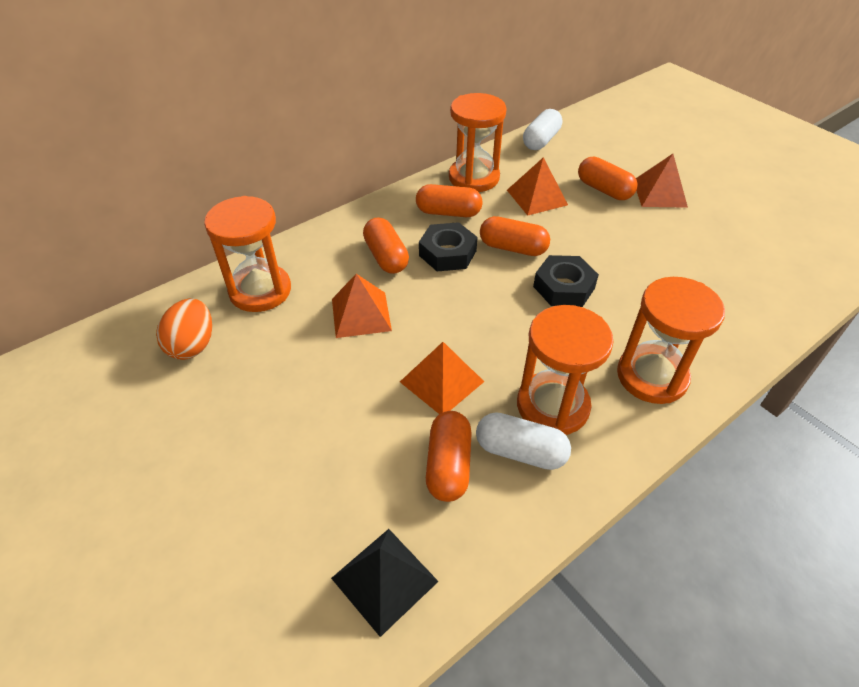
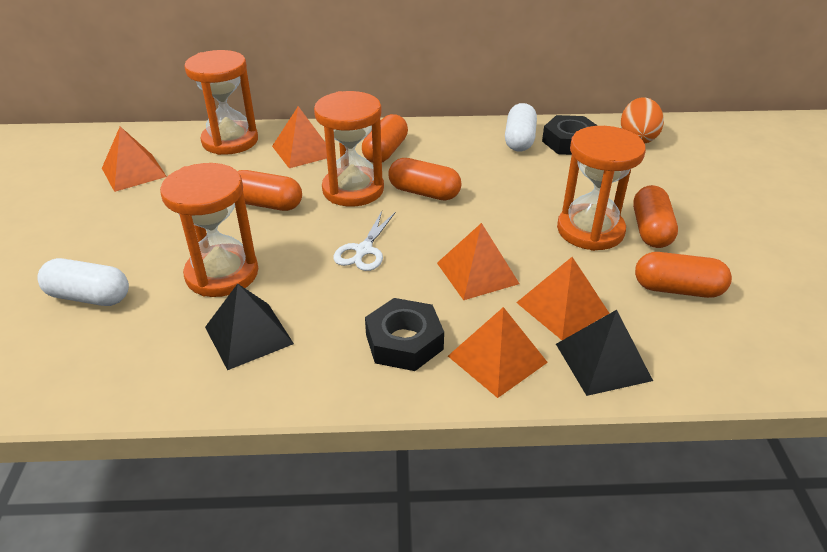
black pyramid: 1 -> 2
orange pyramid: 4 -> 5
white scissors: 0 -> 1

